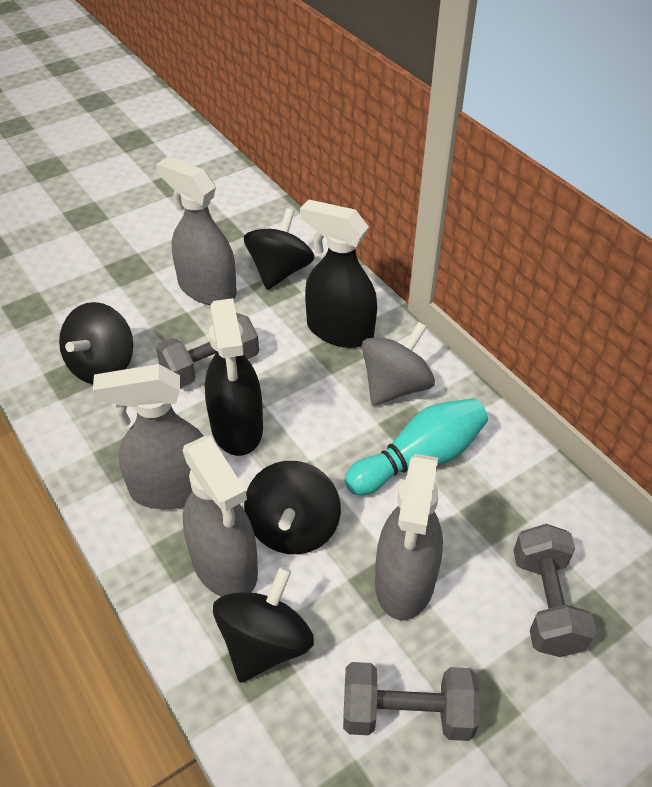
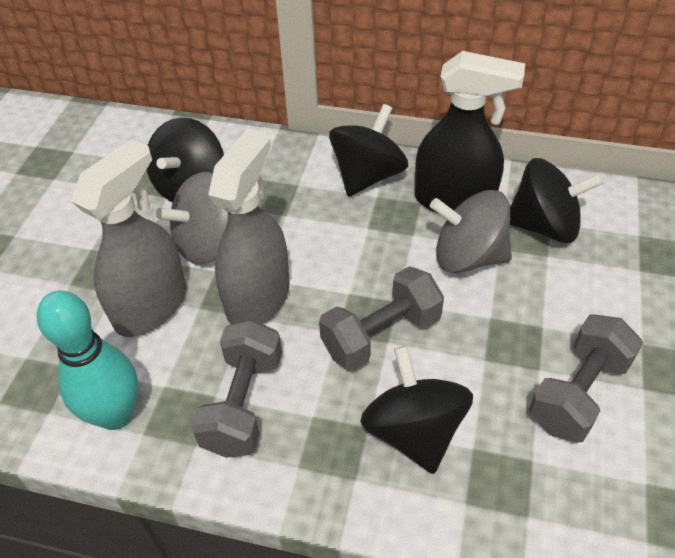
black spray bottle: 2 -> 1
grey spinning top: 1 -> 2
grey spray bottle: 4 -> 2

